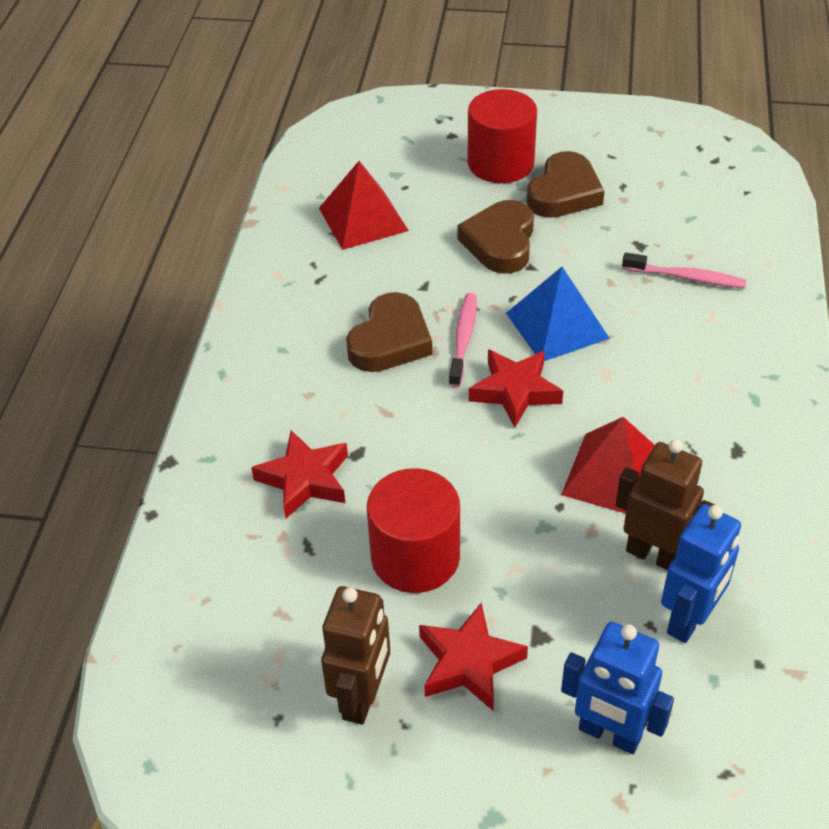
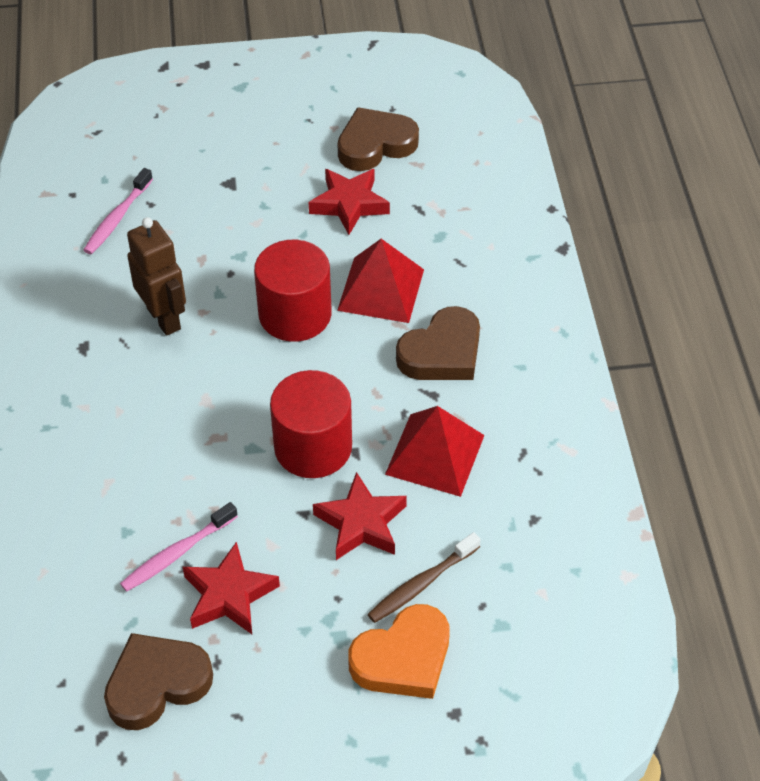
blue pyramid: 1 -> 0
blue robot: 2 -> 0
brown robot: 2 -> 1
brown toothbrush: 0 -> 1
orange heart: 0 -> 1

